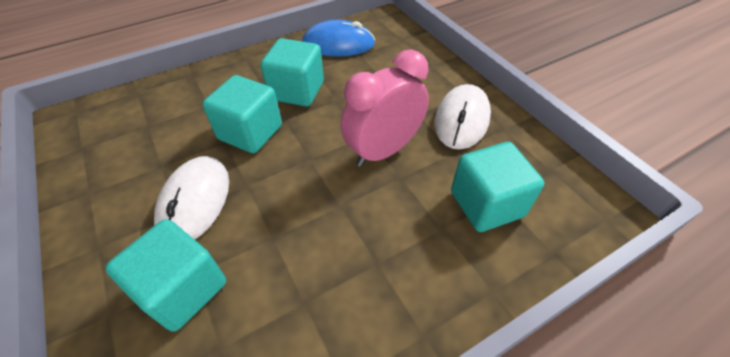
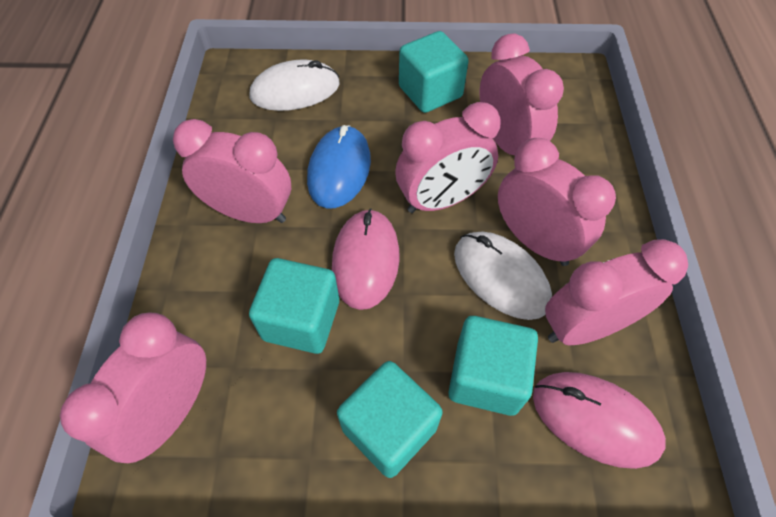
pink clock: 1 -> 6
pink mouse: 0 -> 2

